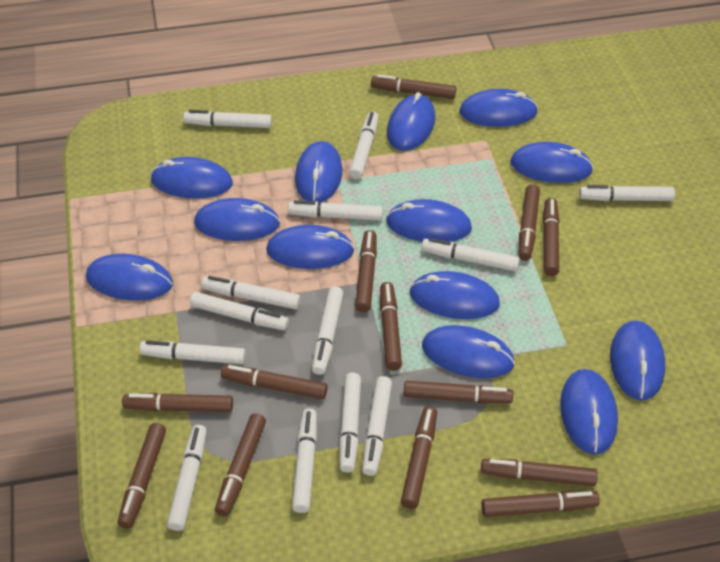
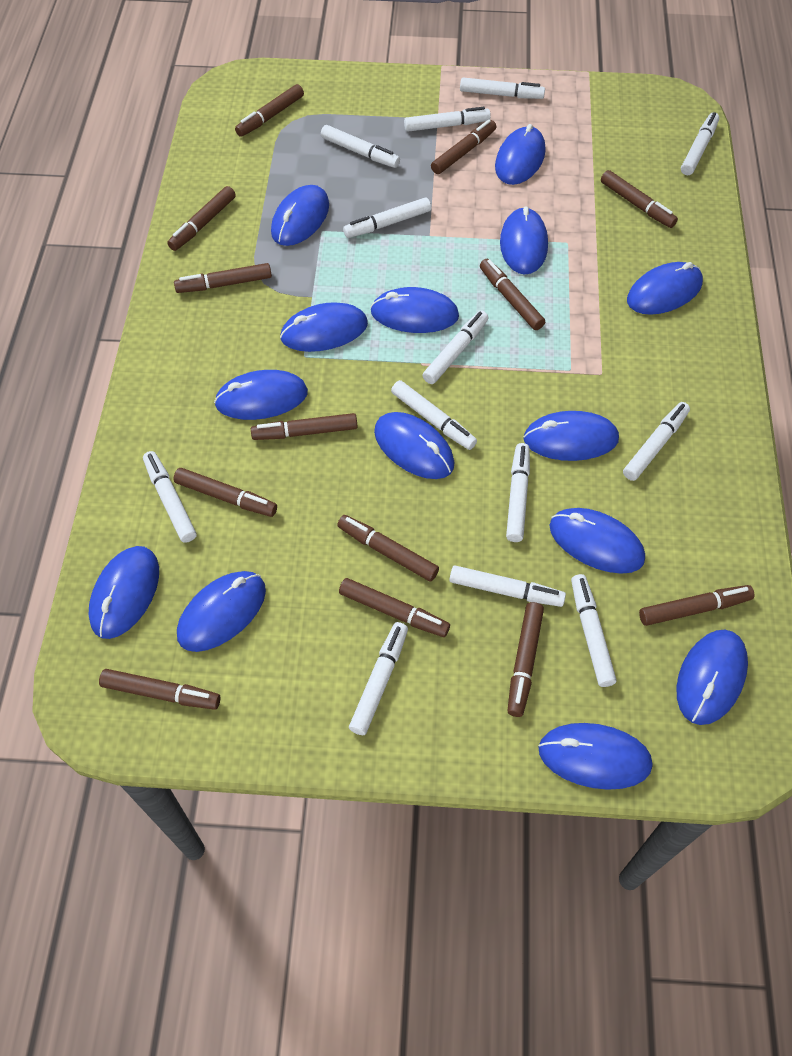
blue mouse: 13 -> 14

